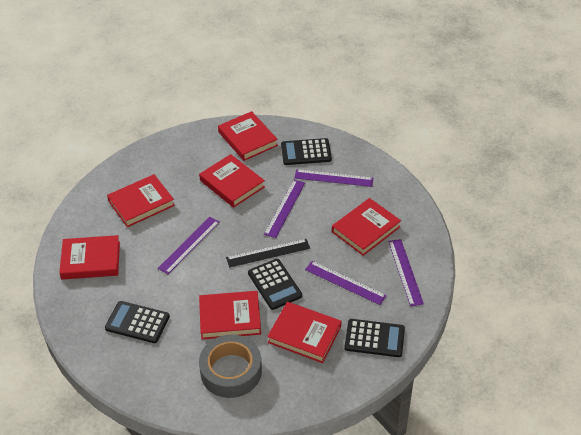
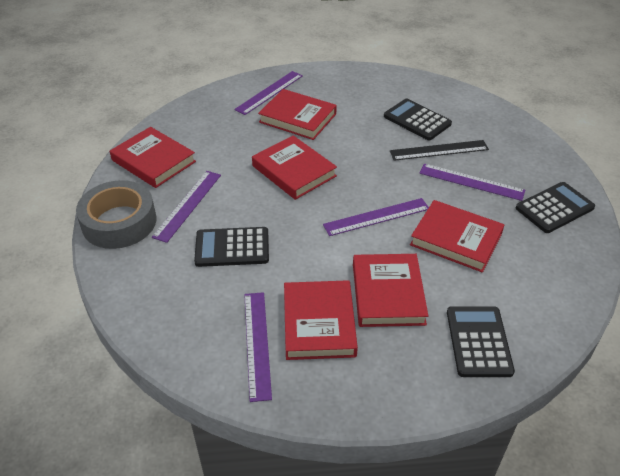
red book: 7 -> 6

